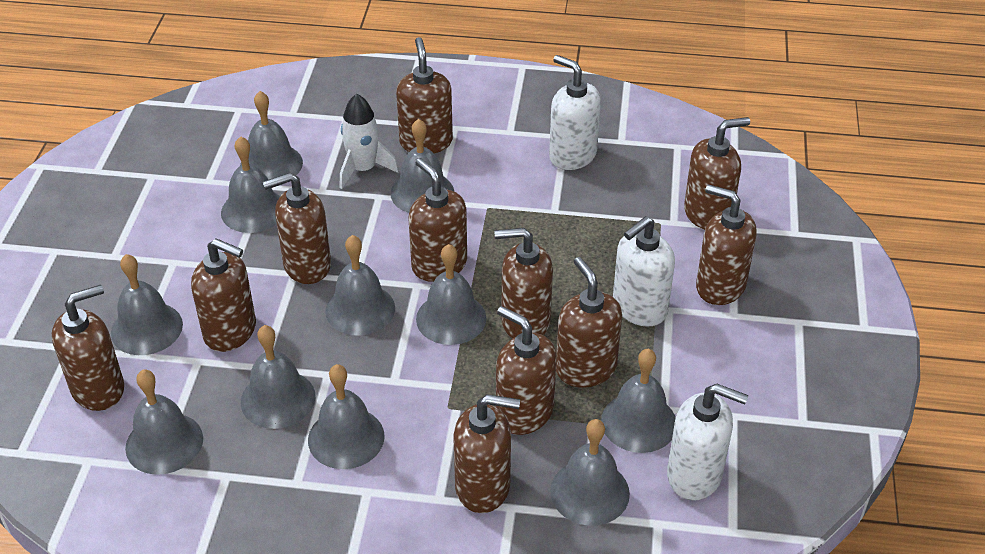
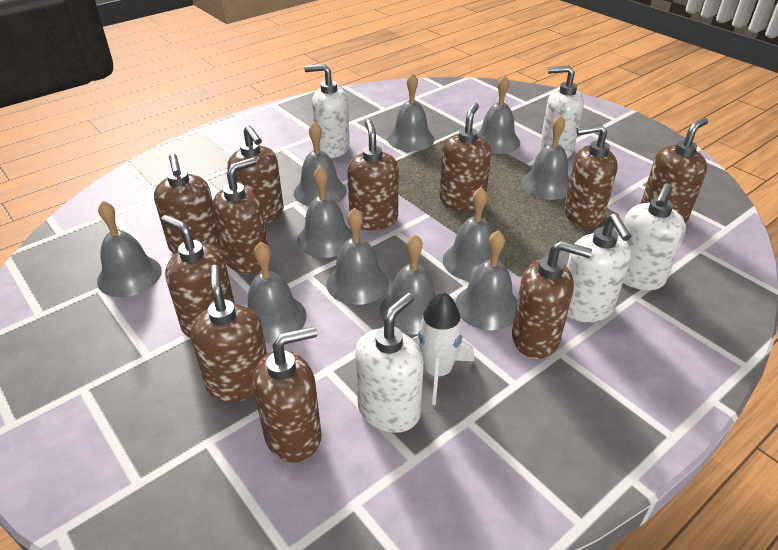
white soap dispenser: 3 -> 5

